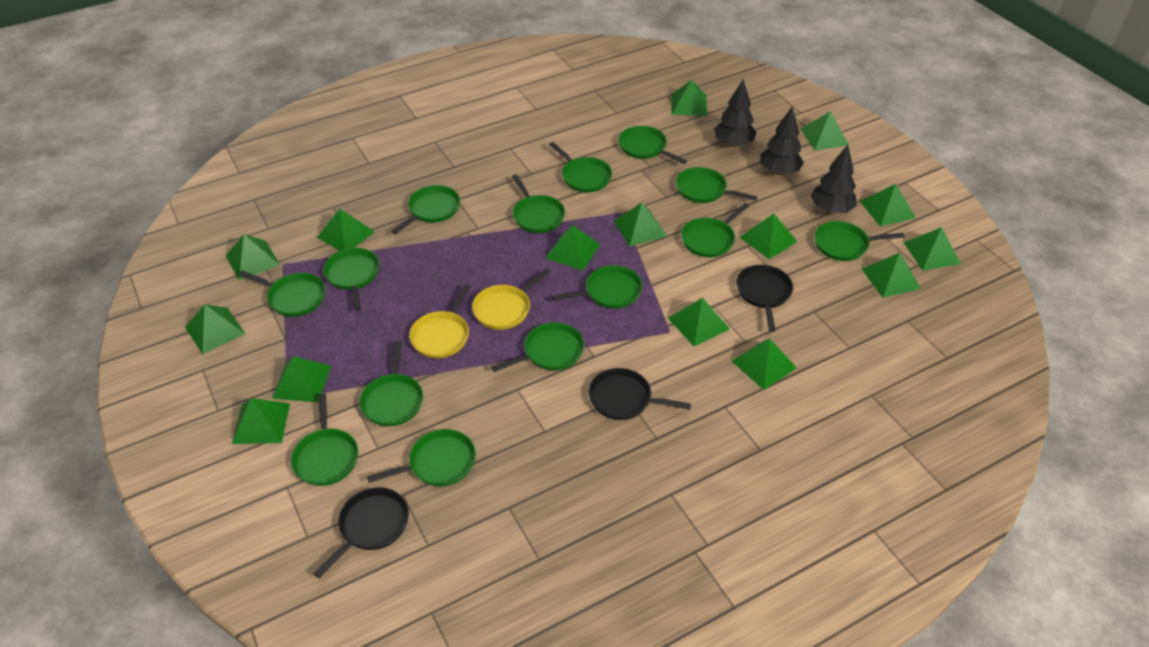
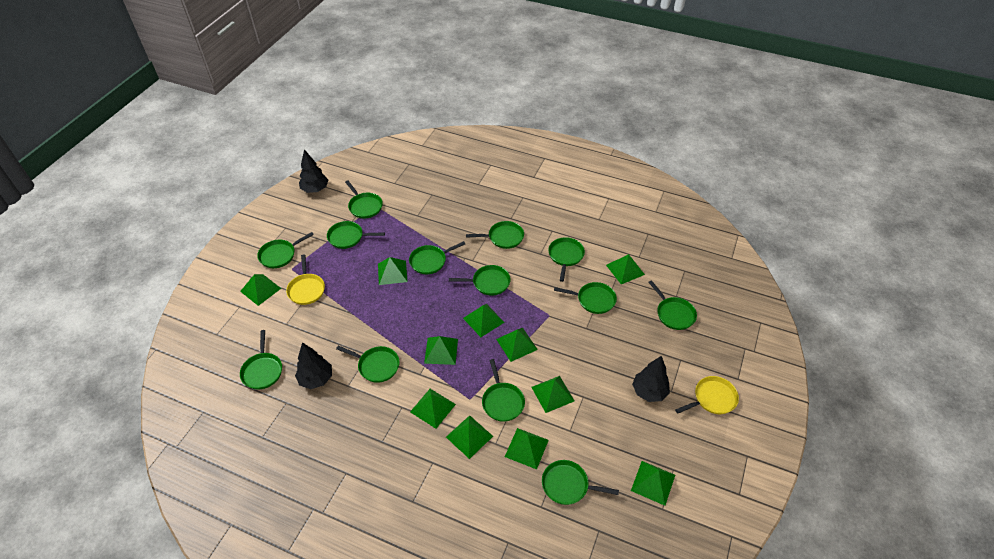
black pan: 3 -> 0
green pan: 14 -> 13
green pyramid: 15 -> 11

